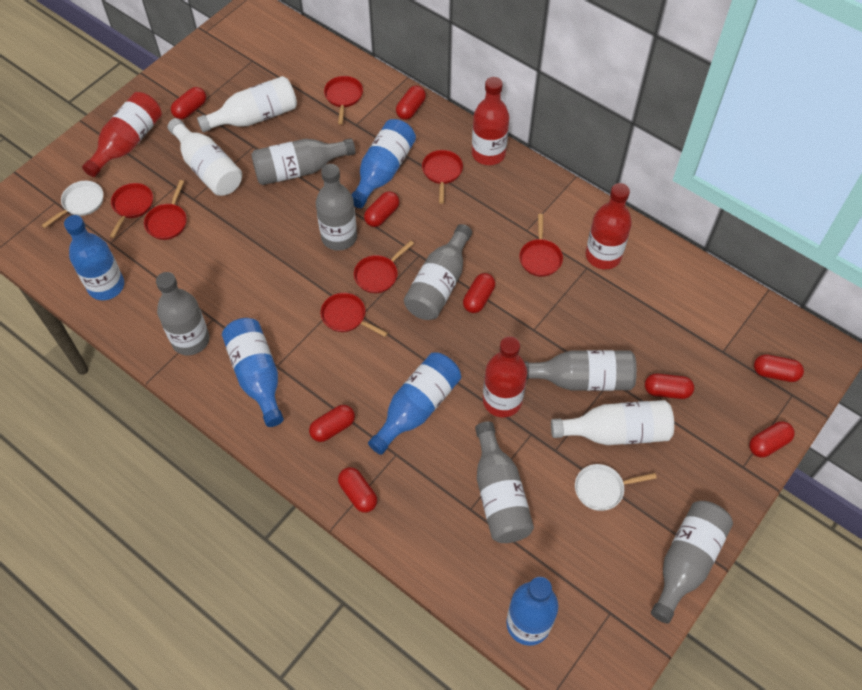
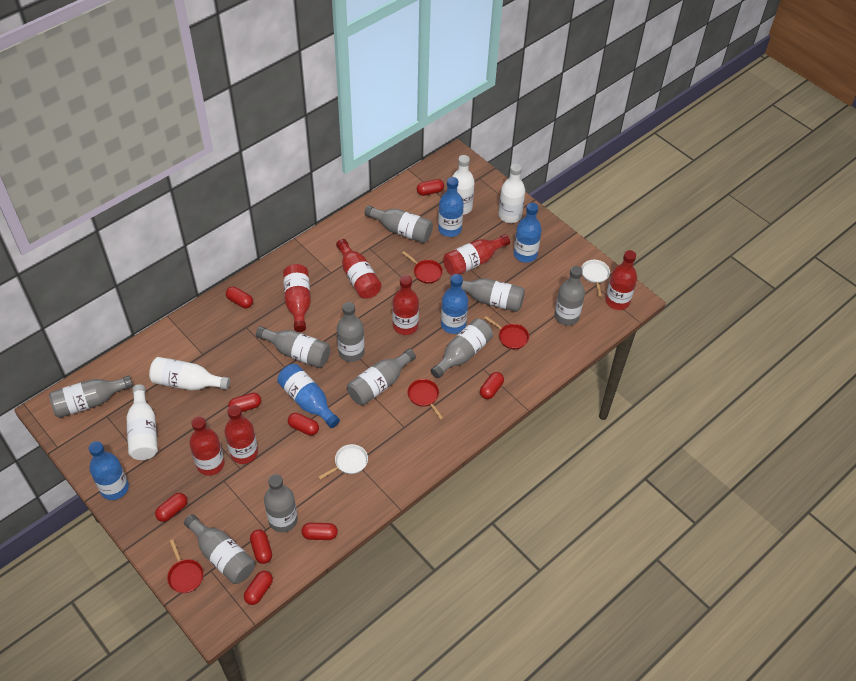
grey bottle: 7 -> 10
red bottle: 4 -> 7
red pan: 7 -> 4
white bottle: 3 -> 4

